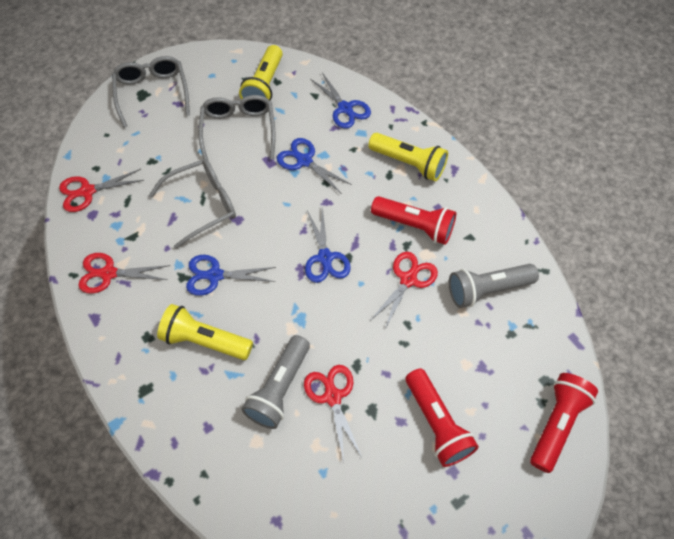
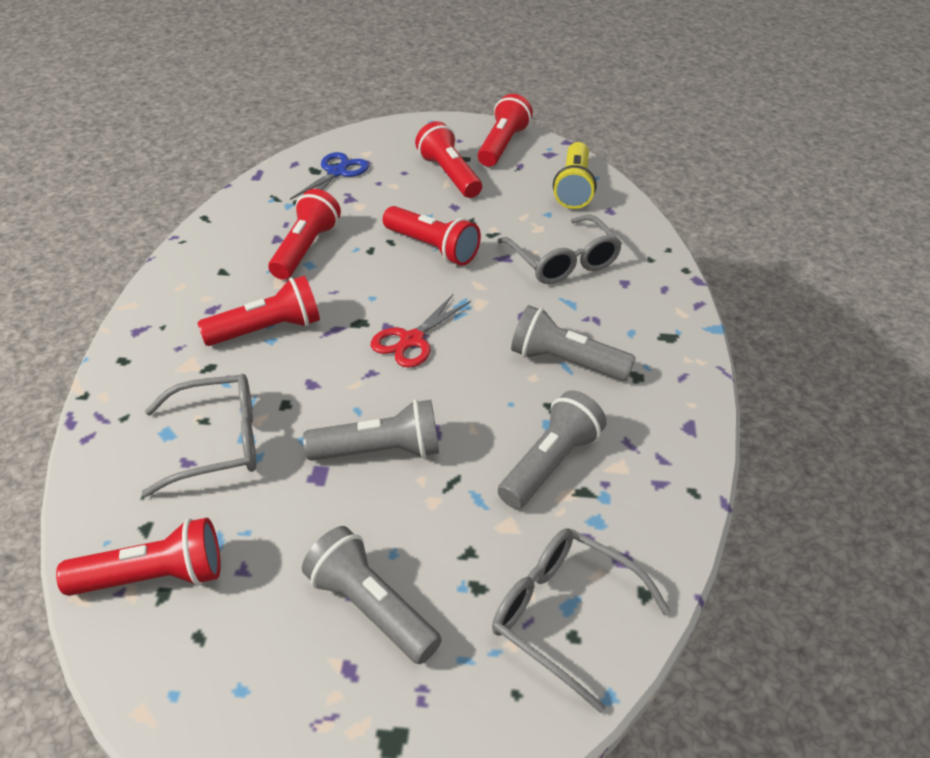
blue scissors: 4 -> 1
grey flashlight: 2 -> 4
red flashlight: 3 -> 6
red scissors: 4 -> 1
yellow flashlight: 3 -> 1

